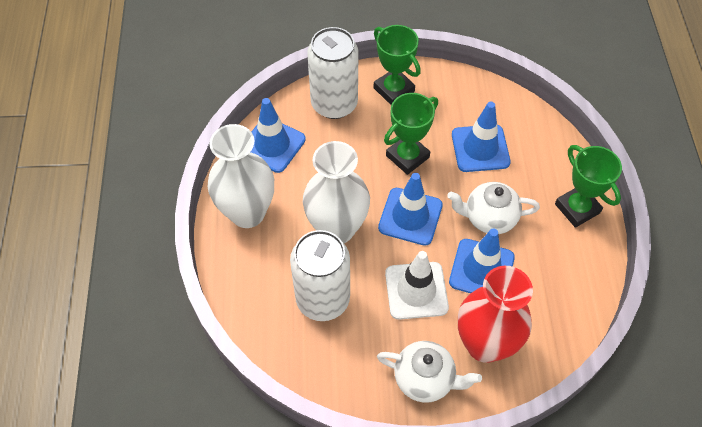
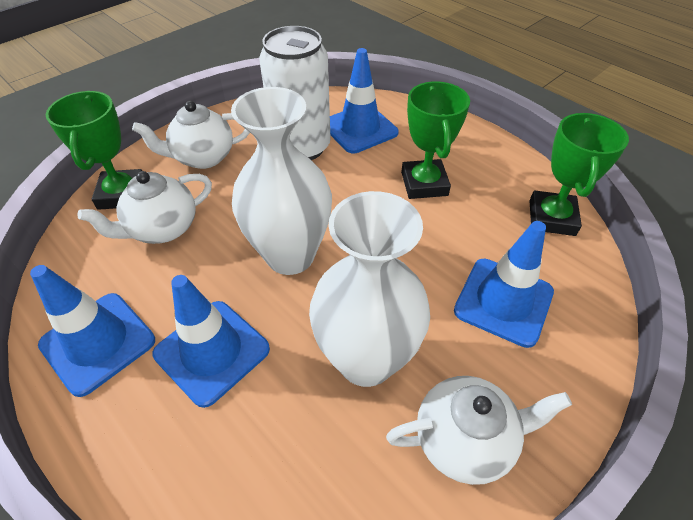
red vase: 1 -> 0
white can: 2 -> 1
white teapot: 2 -> 3
white traffic cone: 1 -> 0

